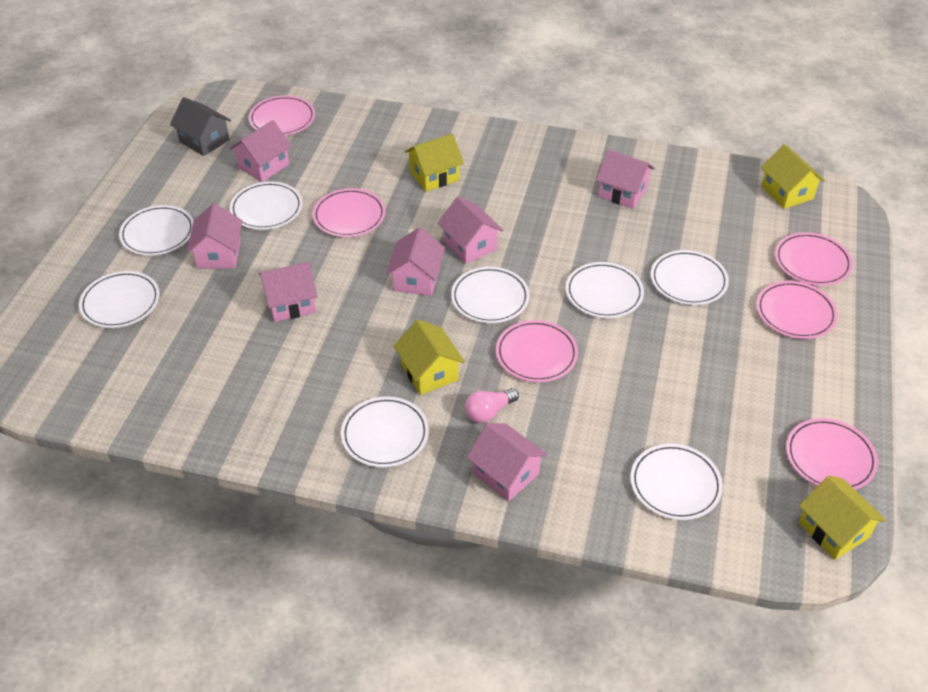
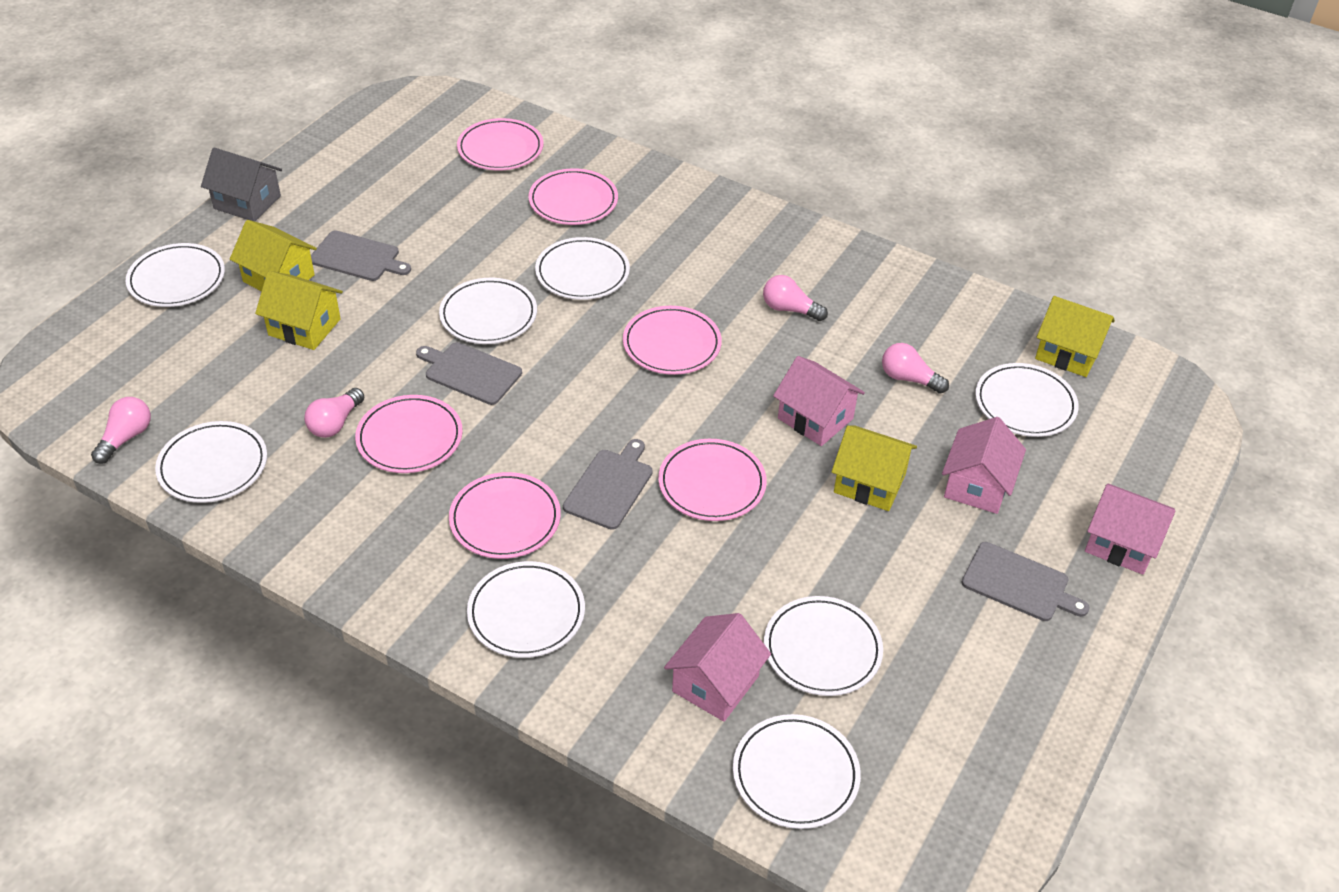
grey cutting board: 0 -> 4
pink house: 7 -> 4
pink light bulb: 1 -> 4

